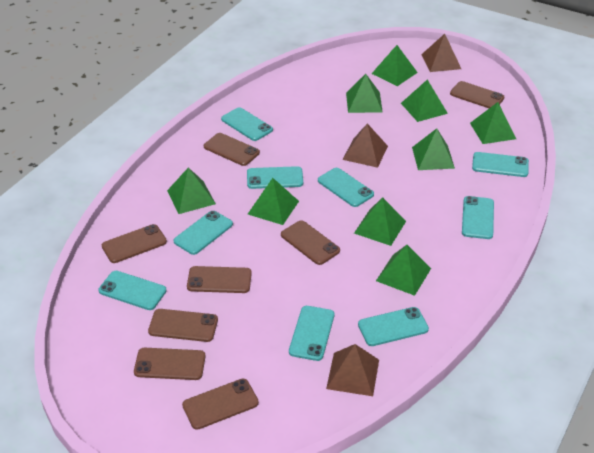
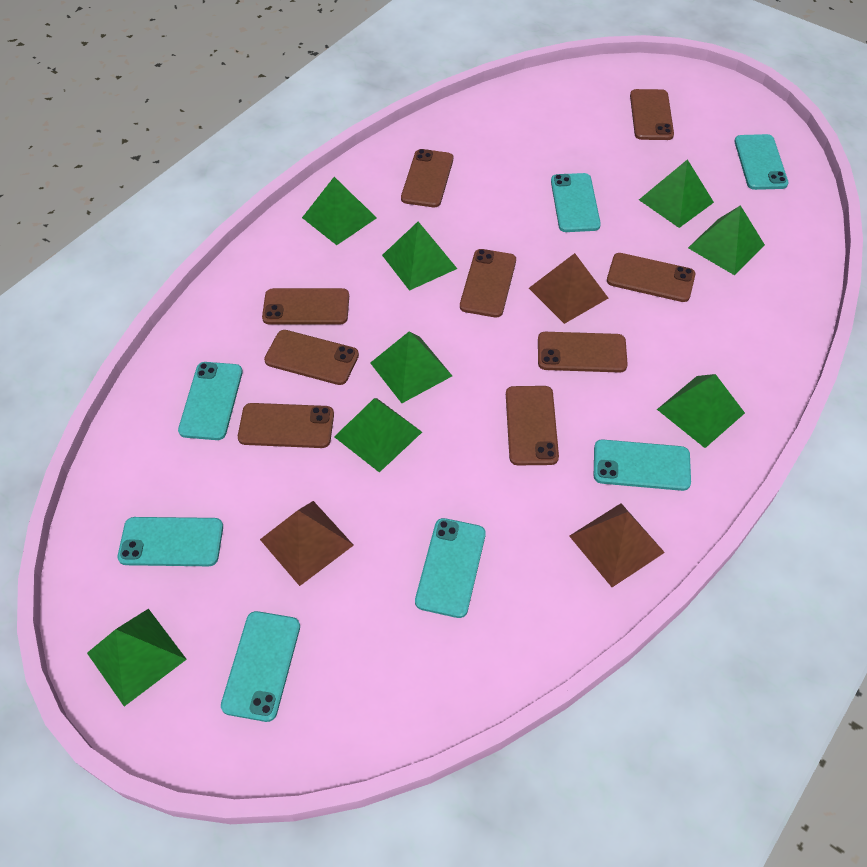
brown phone: 8 -> 9
green pyramid: 9 -> 8
turquoise phone: 9 -> 7

